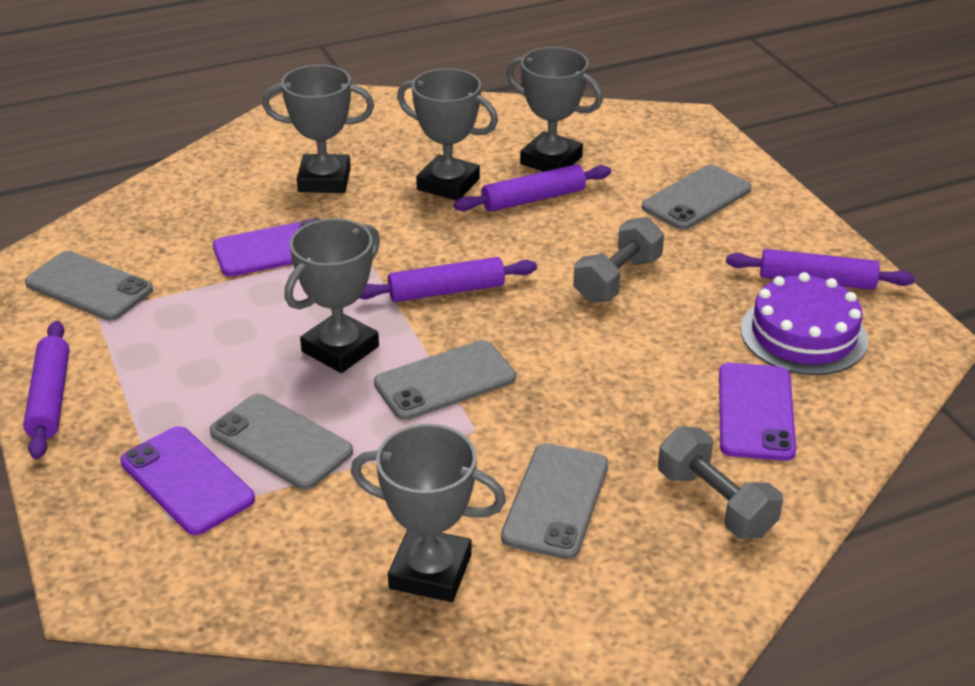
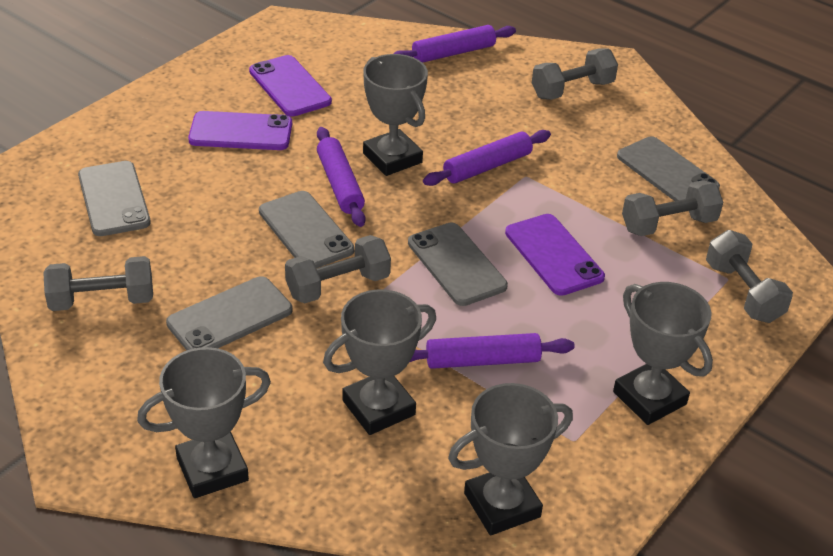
grey dumbbell: 2 -> 5
purple cake: 1 -> 0

